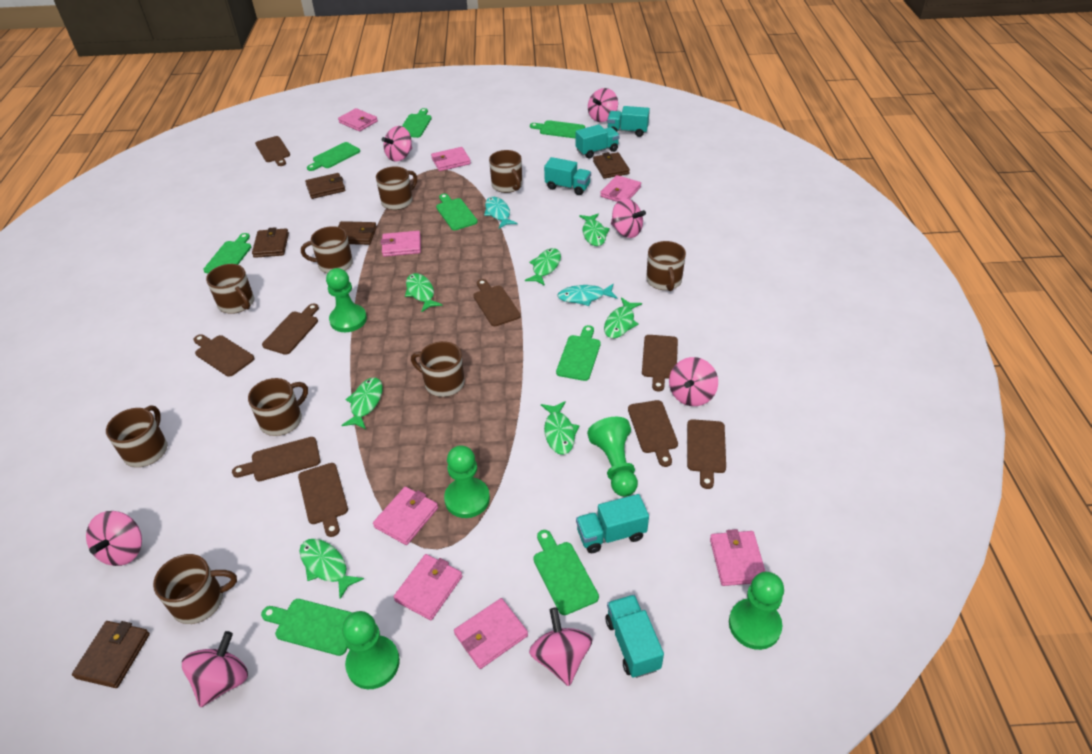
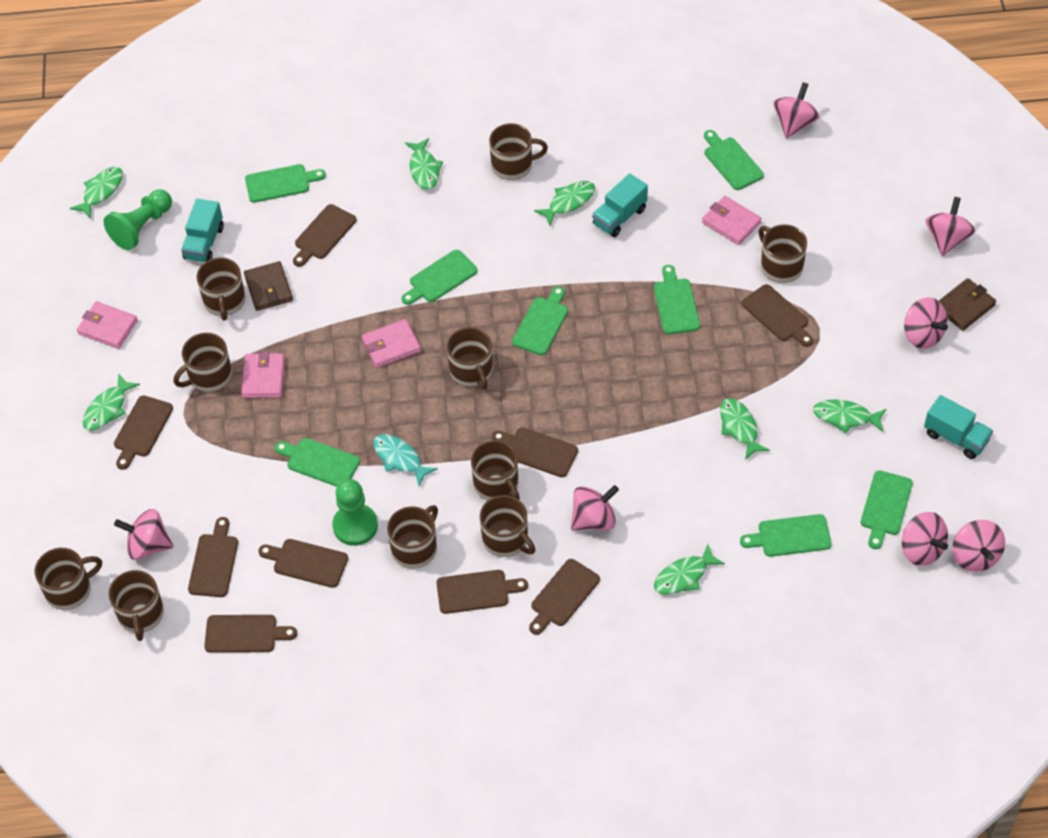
brown mug: 9 -> 10
brown wallet: 5 -> 2
green pawn: 5 -> 2
pink wallet: 8 -> 4
turquoise fish: 2 -> 1
turquoise truck: 5 -> 3

